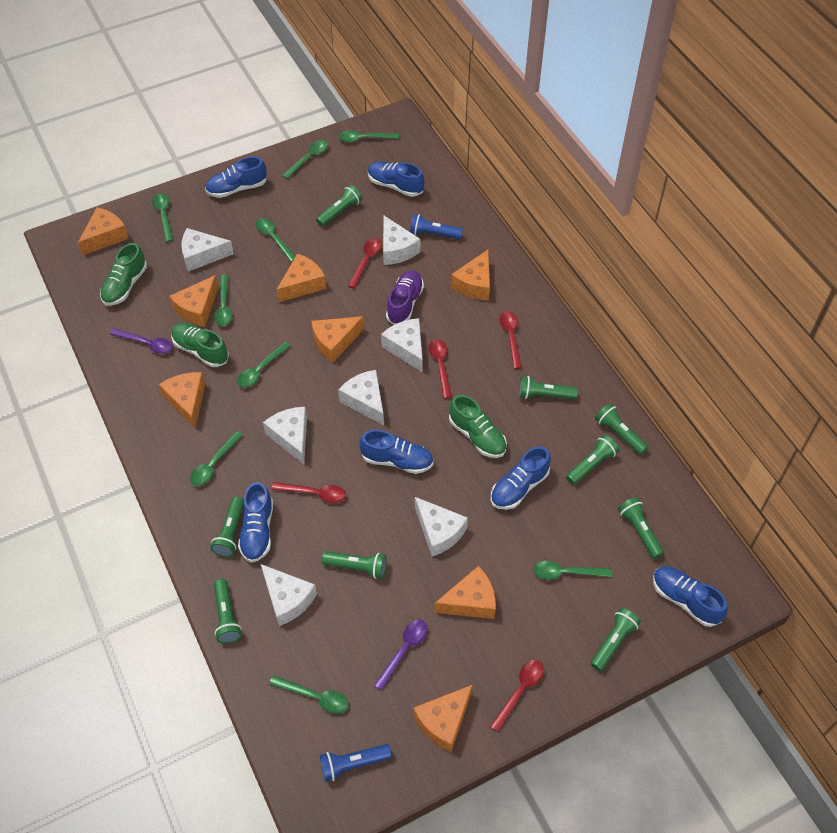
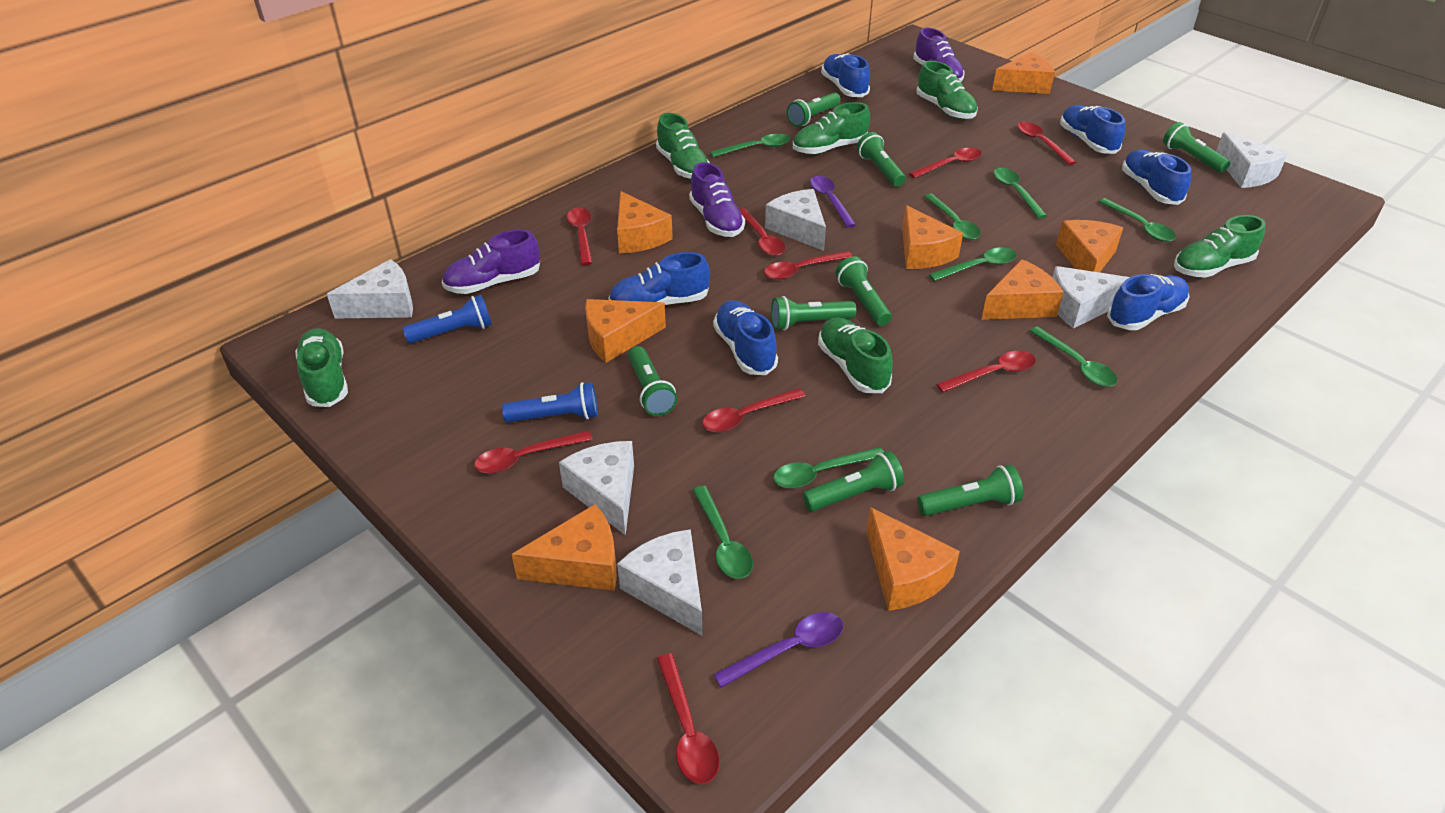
green flashlight: 9 -> 8
green shoe: 3 -> 6
green spoon: 9 -> 8
purple shoe: 1 -> 3
red spoon: 5 -> 9
white cheese: 7 -> 6

